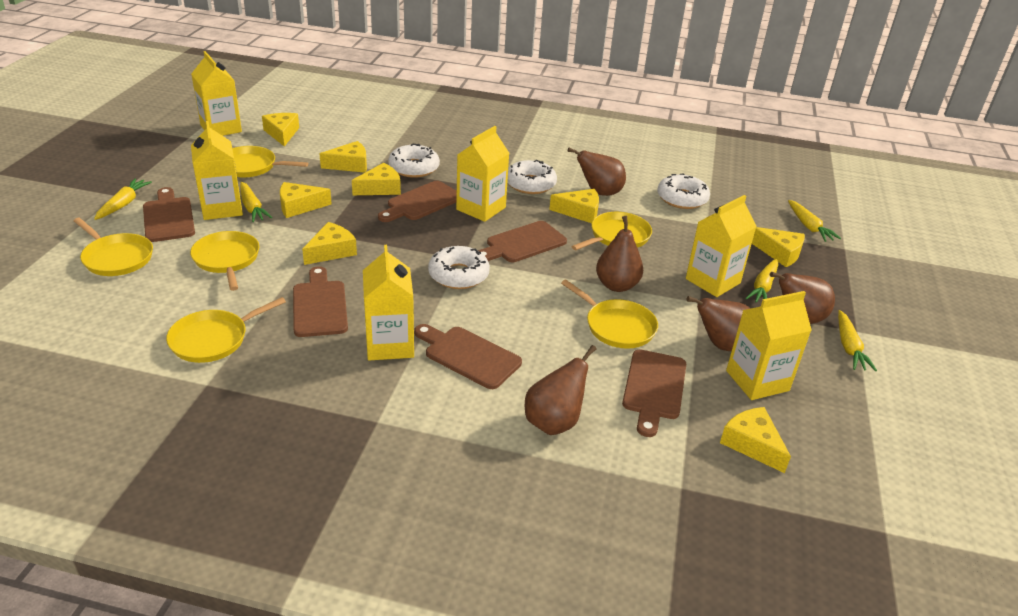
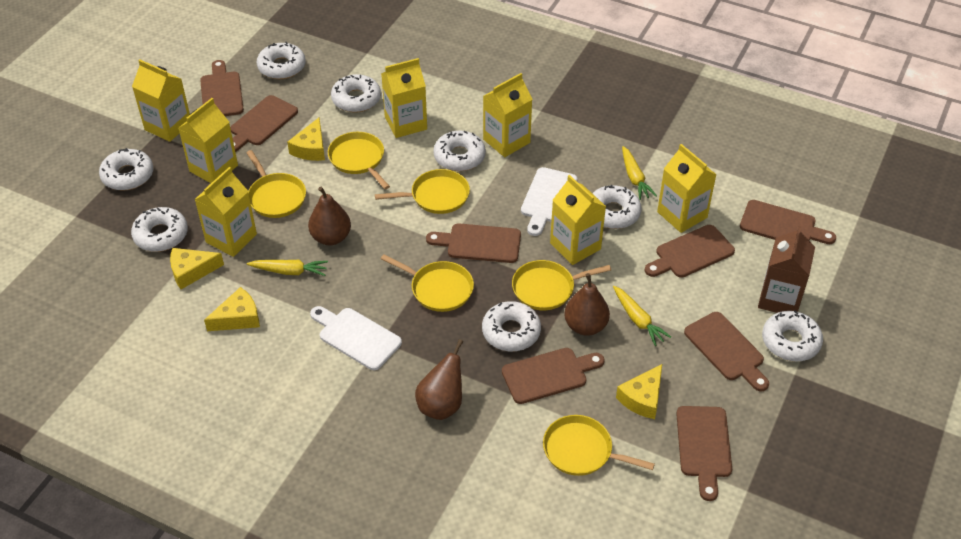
brown carton: 0 -> 1
brown cutting board: 6 -> 8
brown pear: 5 -> 3
white cutting board: 0 -> 2
white donut: 4 -> 8
yellow carrot: 5 -> 3
yellow carton: 6 -> 7
yellow cheese: 8 -> 4

